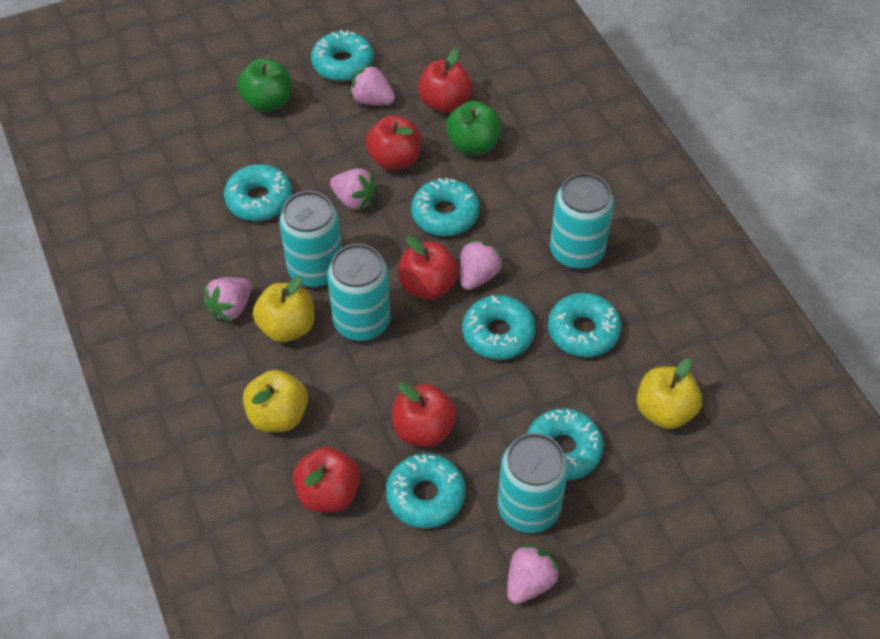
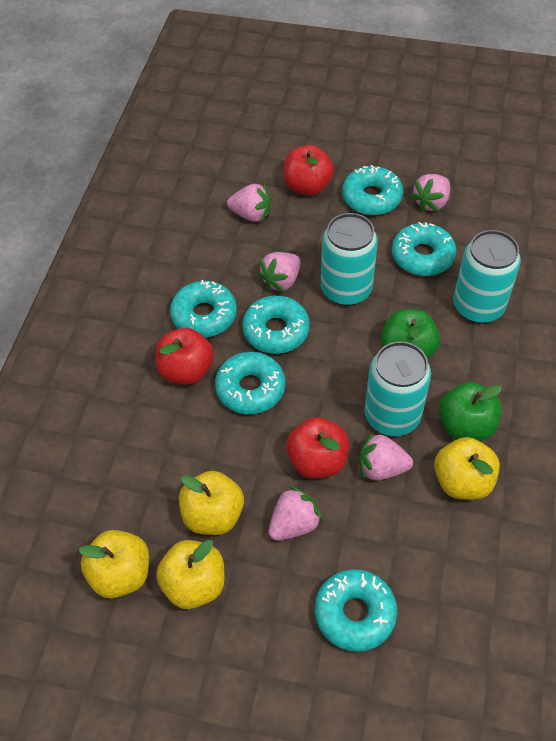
red apple: 5 -> 3
turquoise can: 4 -> 3
turquoise donut: 7 -> 6
yellow apple: 3 -> 4

